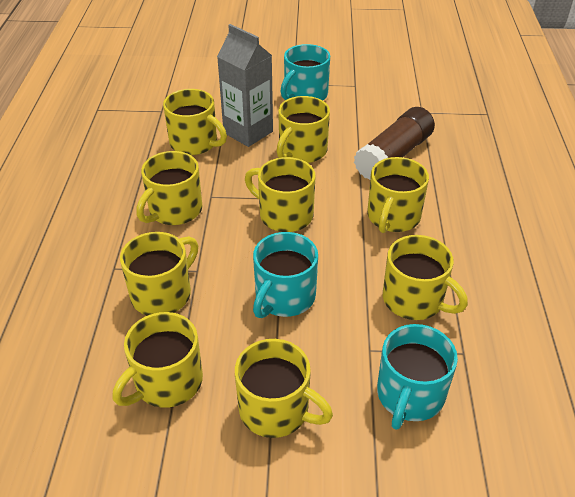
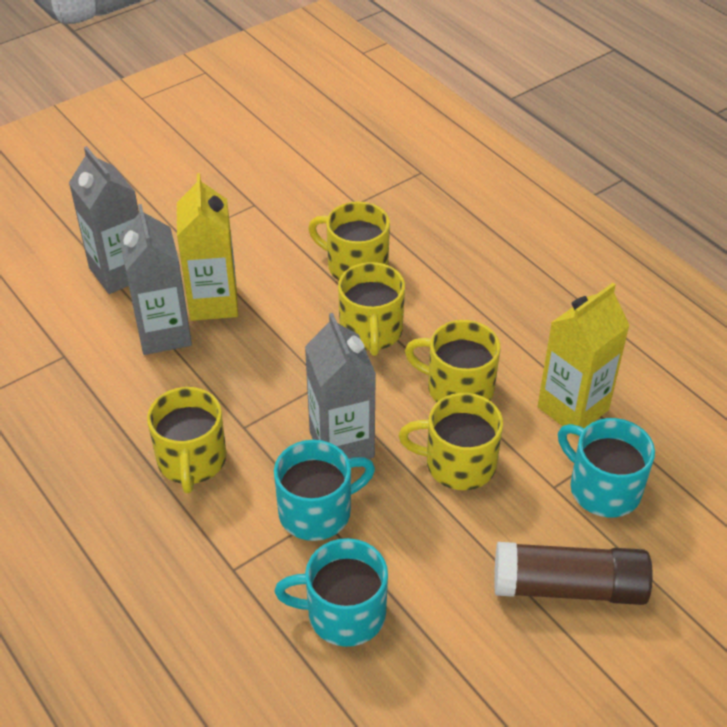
grey carton: 1 -> 3
yellow carton: 0 -> 2
yellow mug: 9 -> 5

